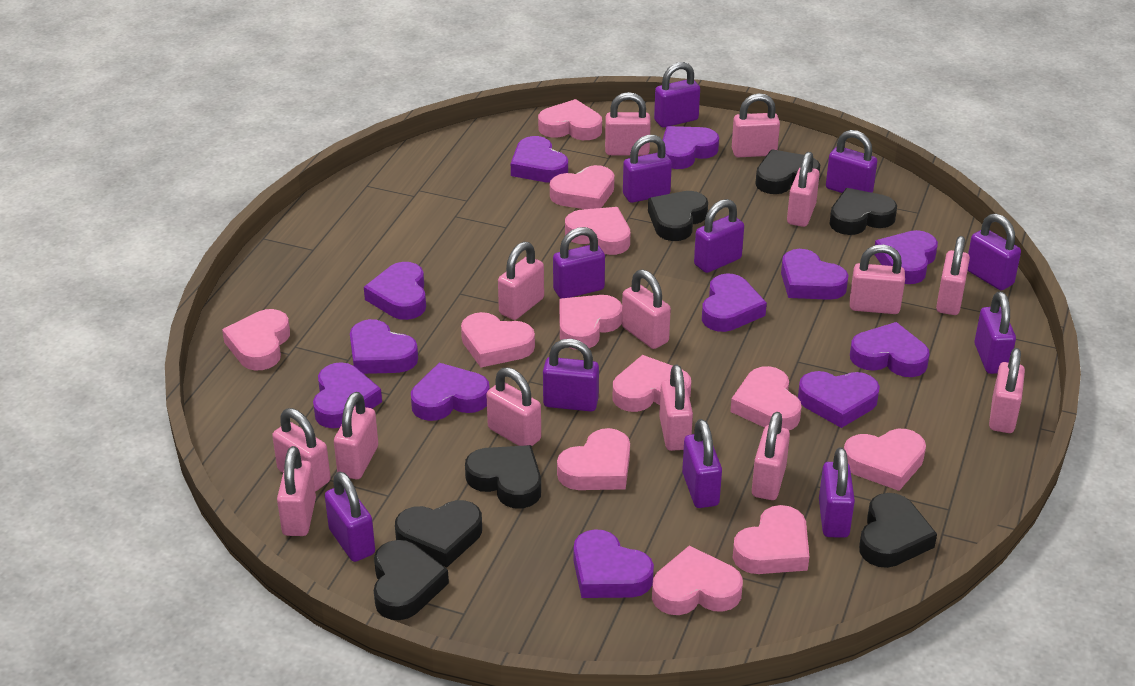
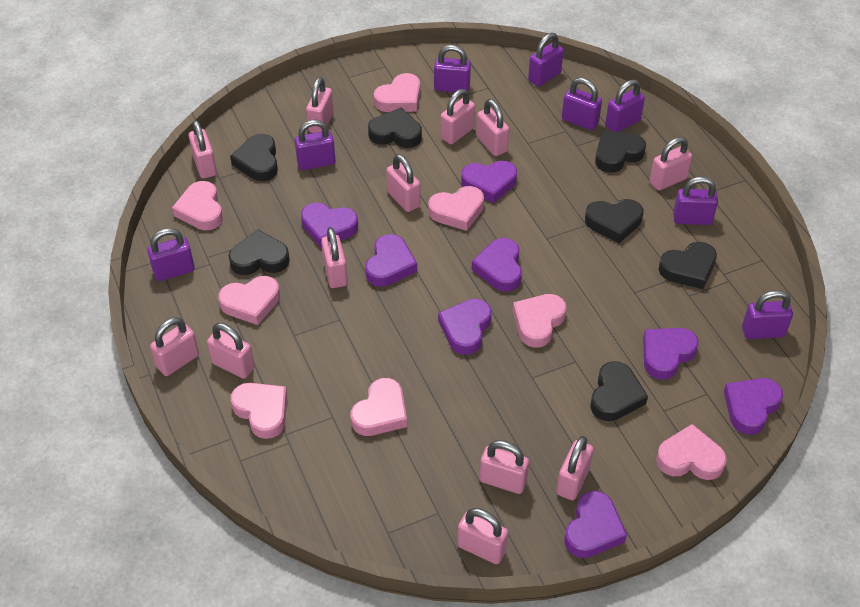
pink heart: 12 -> 8
pink padlock: 14 -> 12
purple heart: 12 -> 8
purple padlock: 11 -> 8

